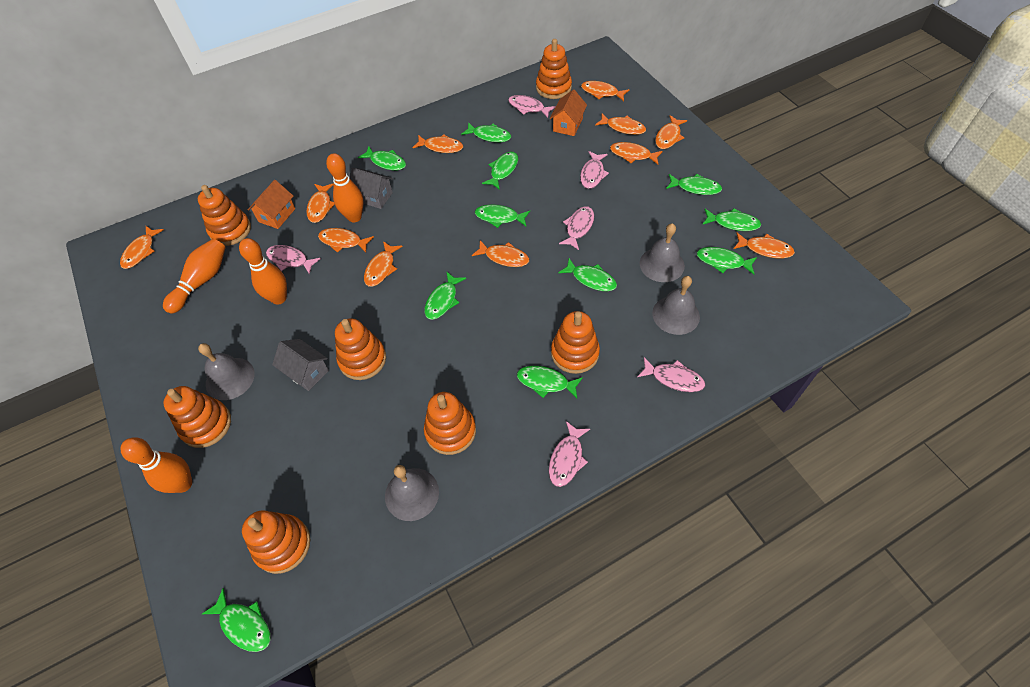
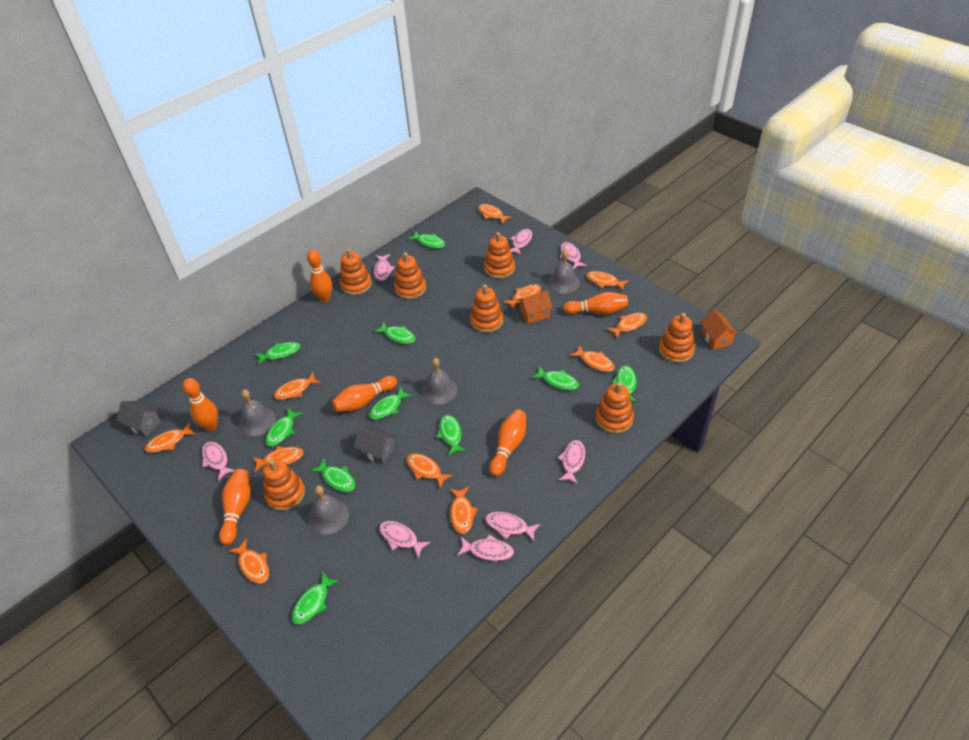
green fish: 11 -> 10
orange bowling pin: 4 -> 6
pink fish: 6 -> 8

